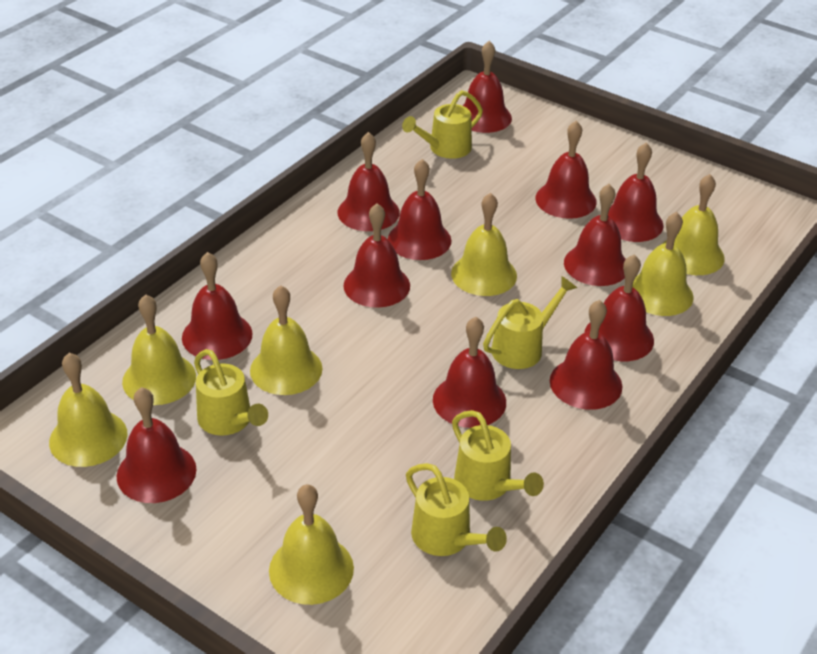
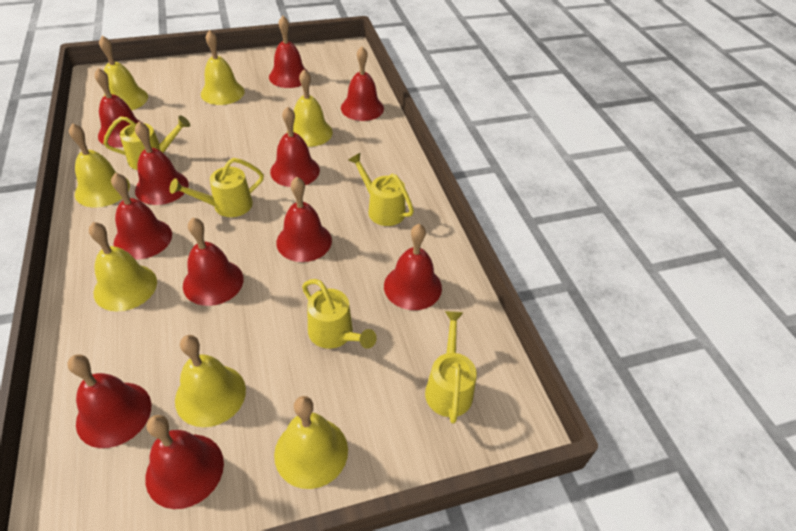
red bell: 12 -> 11

